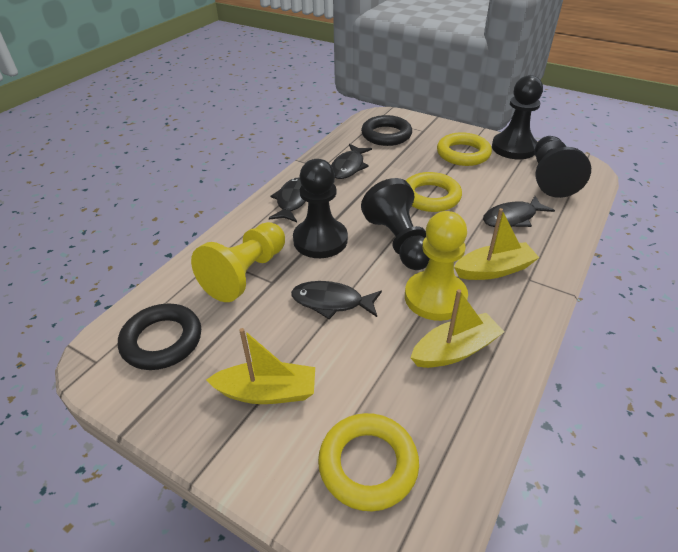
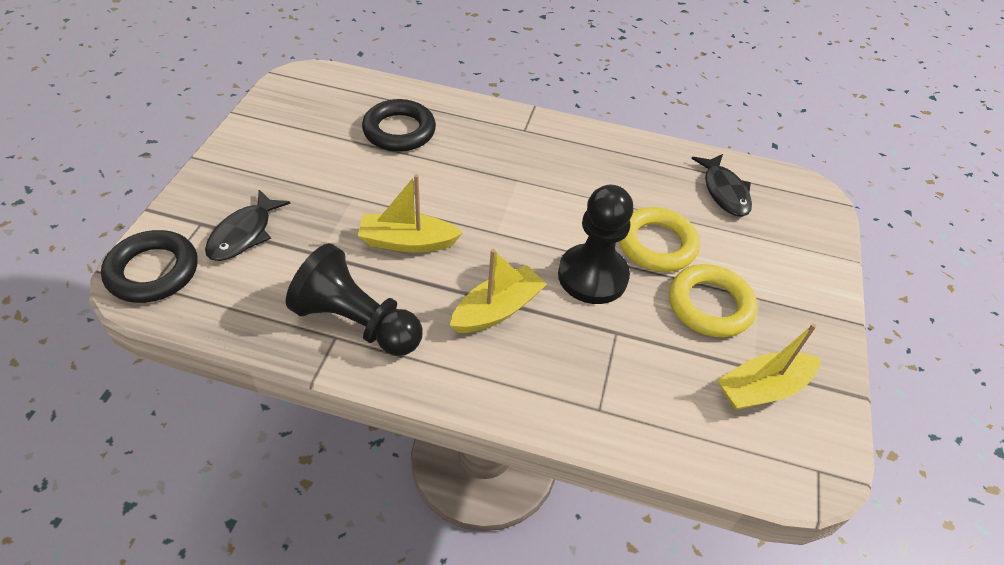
black fish: 4 -> 2
black pawn: 4 -> 2
yellow pawn: 2 -> 0
yellow ring: 3 -> 2

